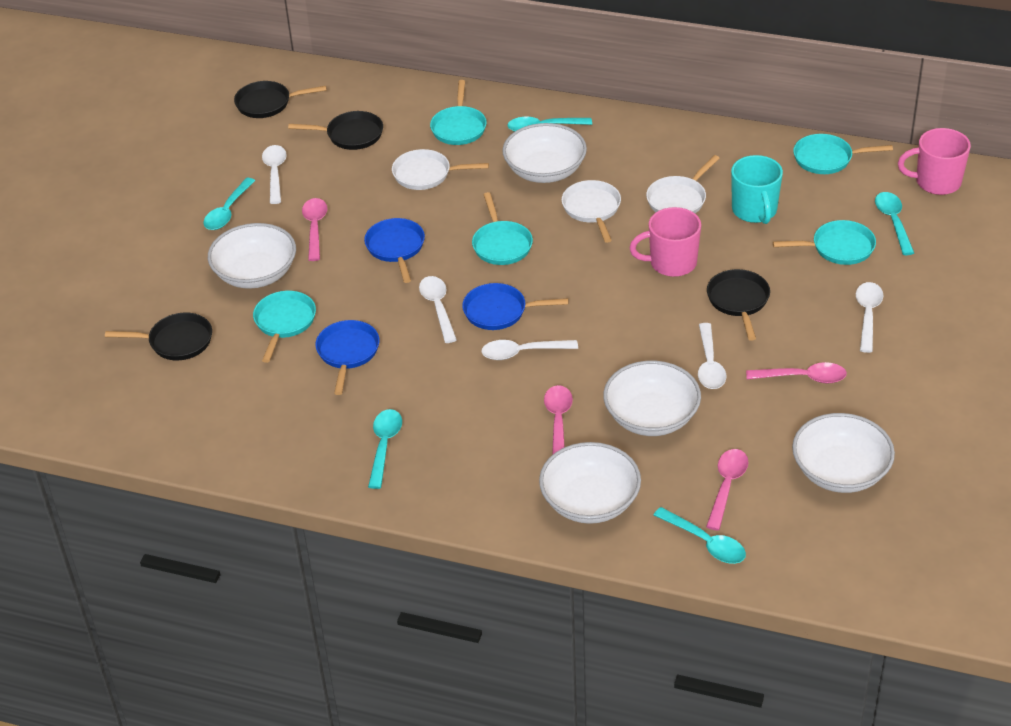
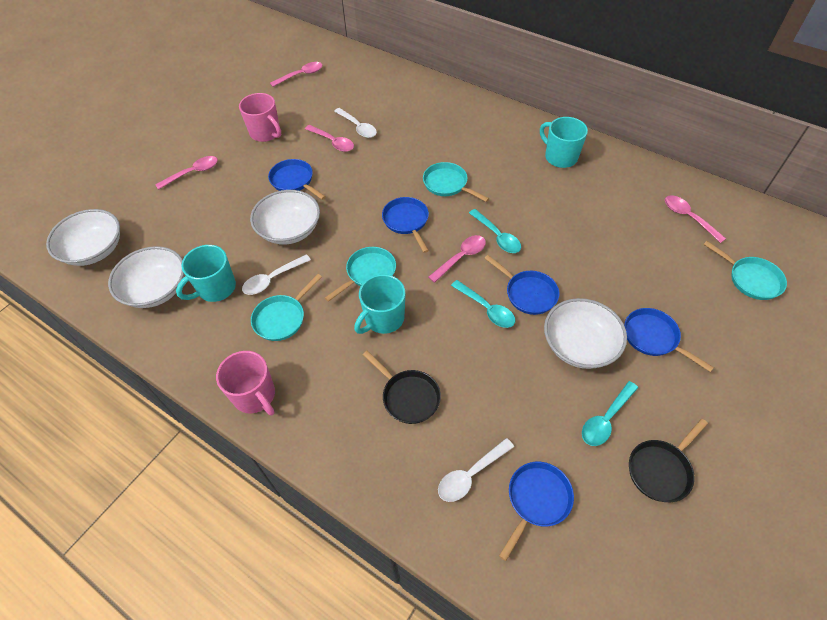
black pan: 4 -> 2
blue pan: 3 -> 5
pink spoon: 4 -> 5
turquoise mug: 1 -> 3
turquoise pan: 5 -> 4
turquoise spoon: 5 -> 3
white bowl: 5 -> 4
white pan: 3 -> 0
white spoon: 5 -> 3

